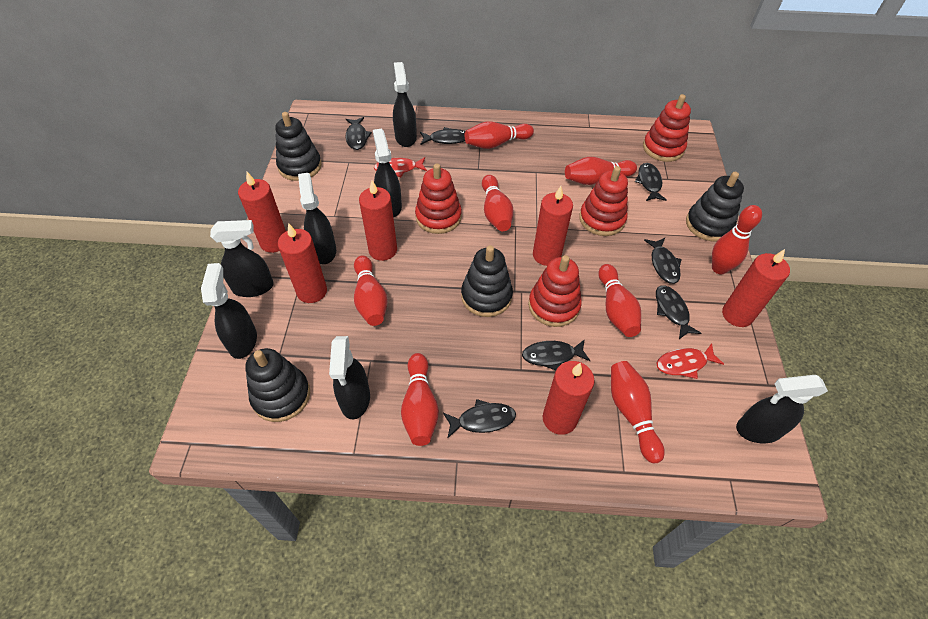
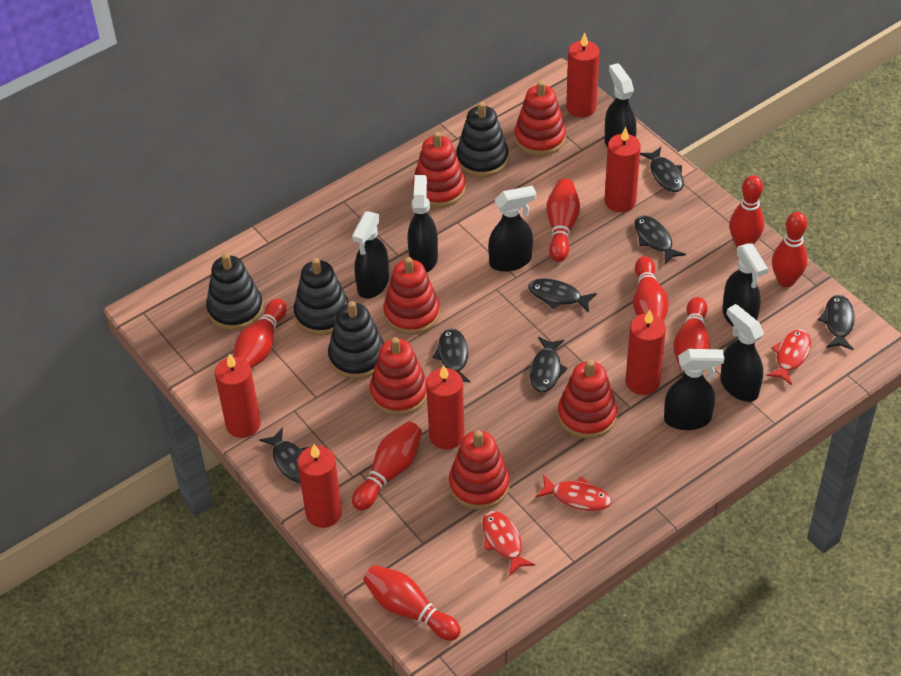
red fish: 2 -> 3
red stacking toy: 4 -> 6

